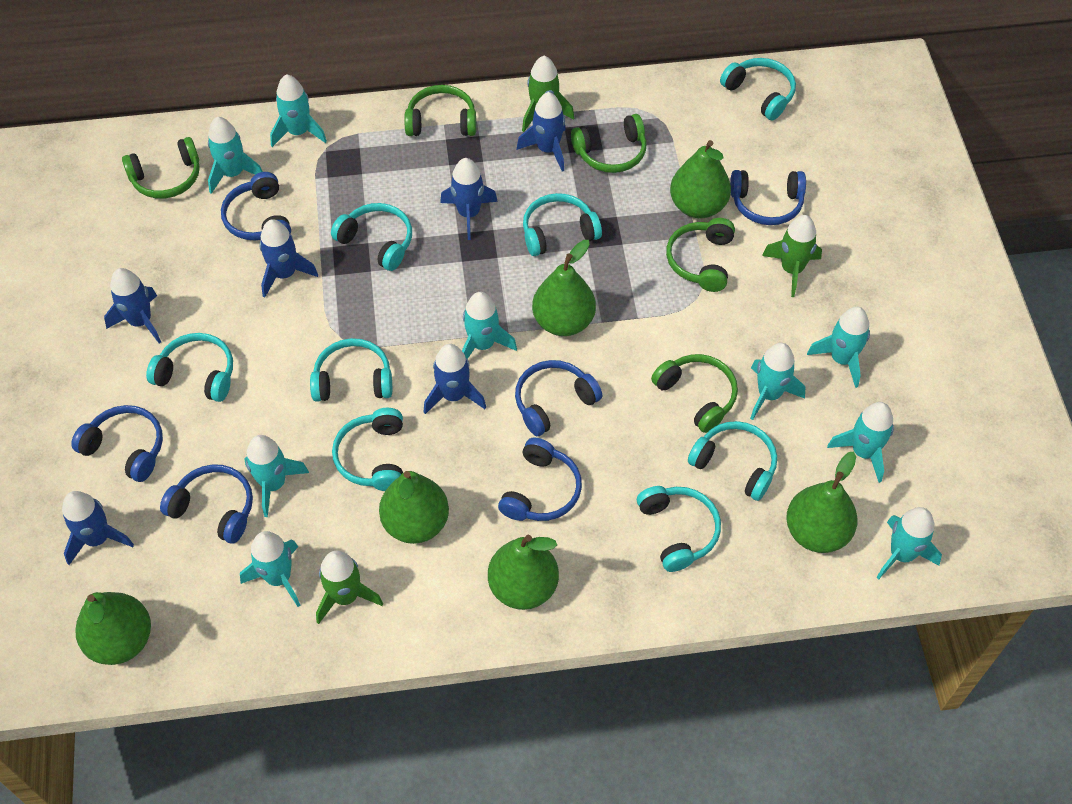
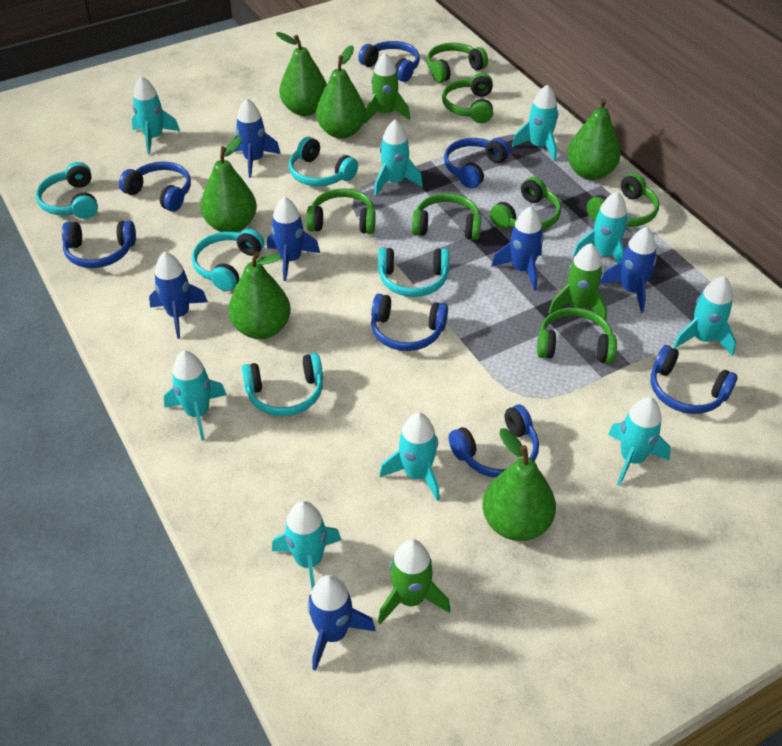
blue headphones: 6 -> 7
green headphones: 5 -> 7
turquoise headphones: 8 -> 5

